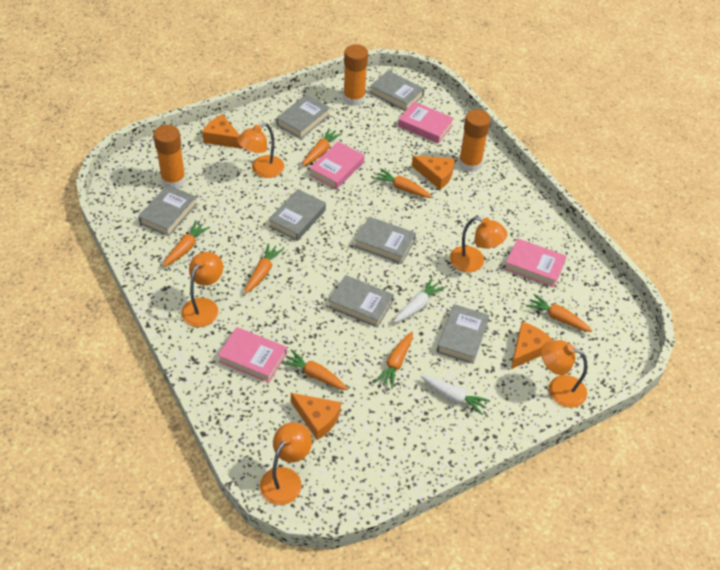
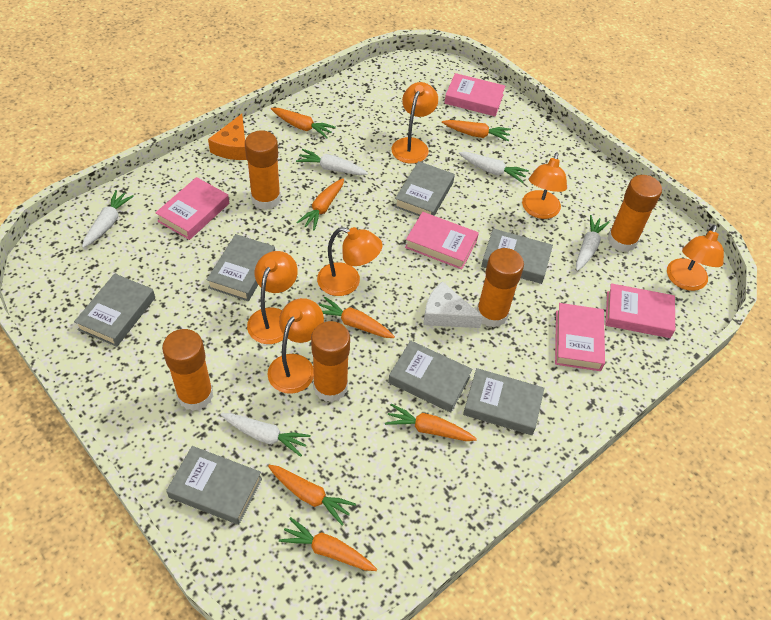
orange cheese: 4 -> 1
orange glue stick: 3 -> 5
orange lamp: 5 -> 6
pink book: 4 -> 5
white carrot: 2 -> 5
white cheese: 0 -> 1

